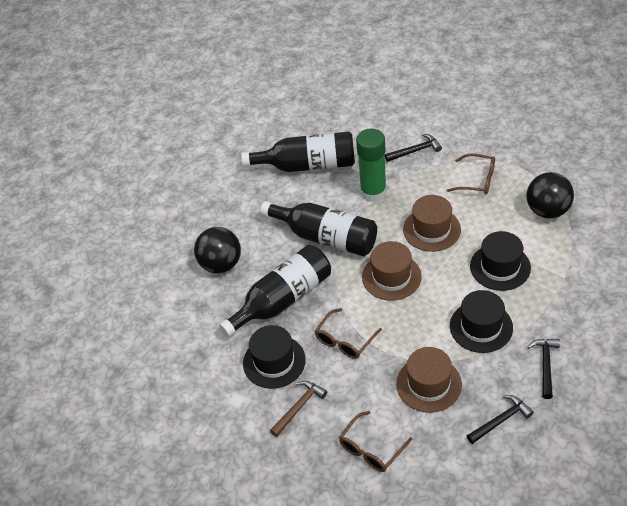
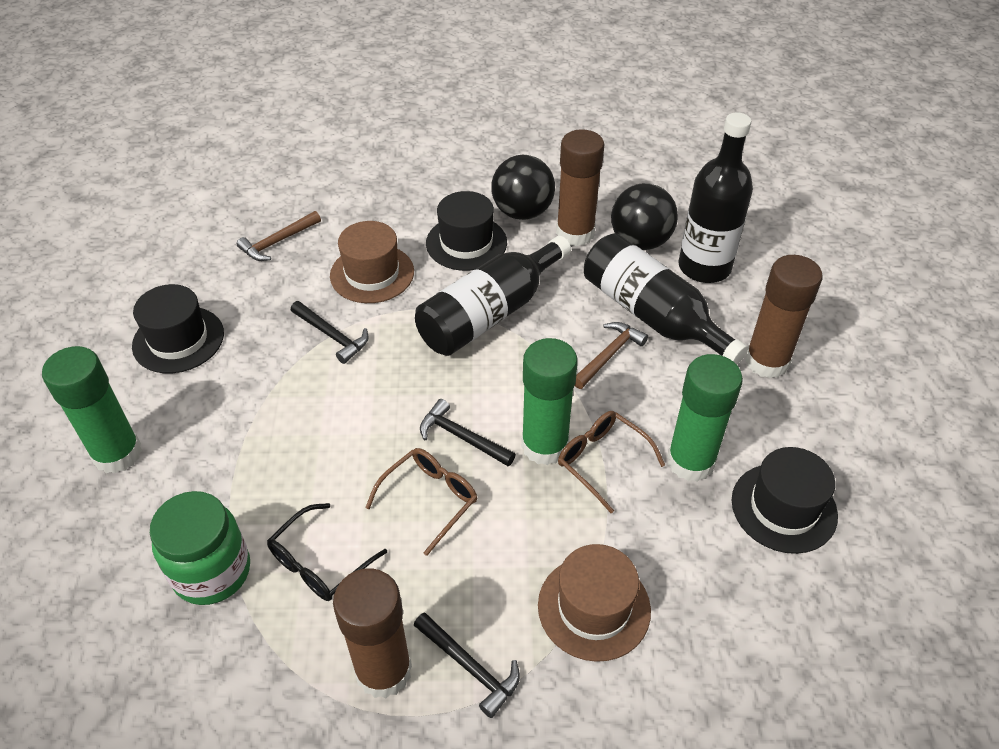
black glasses: 0 -> 1
brown glasses: 3 -> 2
brown glue stick: 0 -> 3
brown hammer: 1 -> 2
brown hat: 3 -> 2
green glue stick: 1 -> 3
green jar: 0 -> 1

